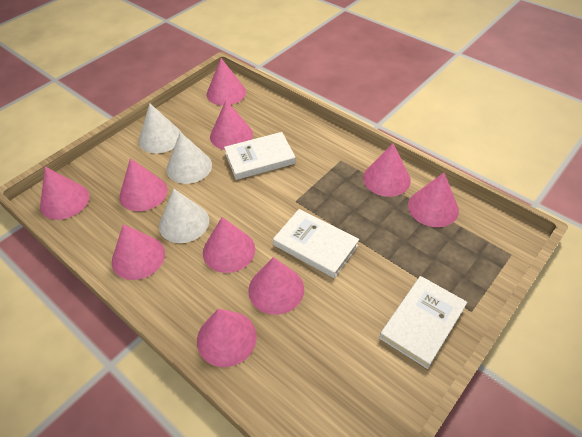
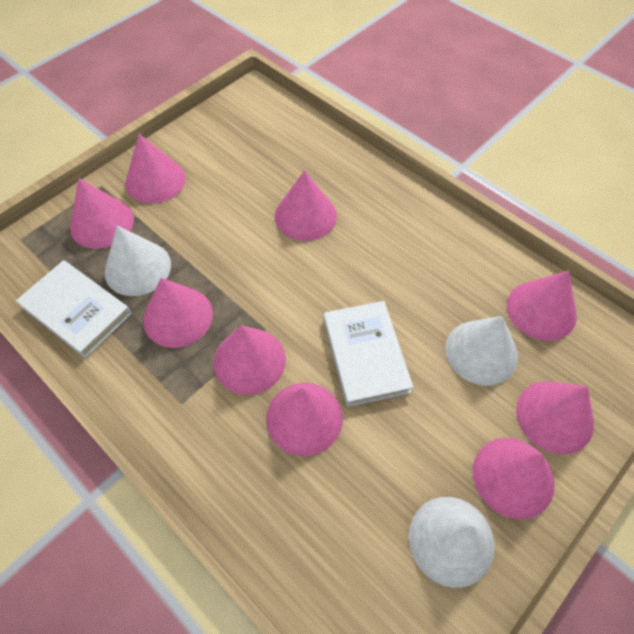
pink cone: 10 -> 9
white book: 3 -> 2

